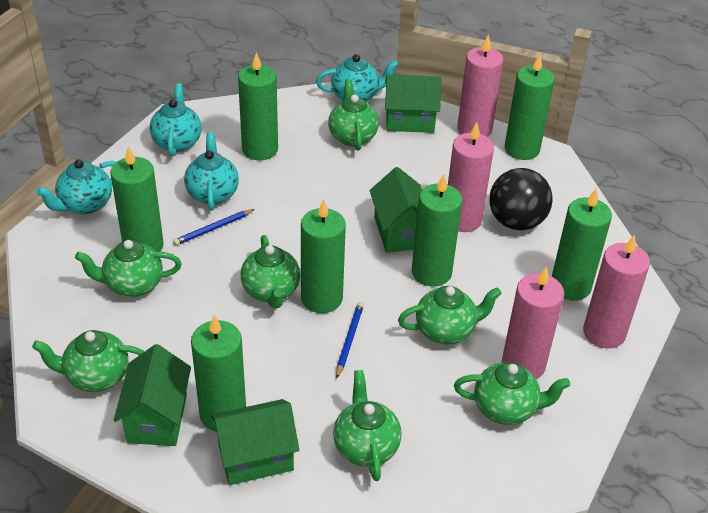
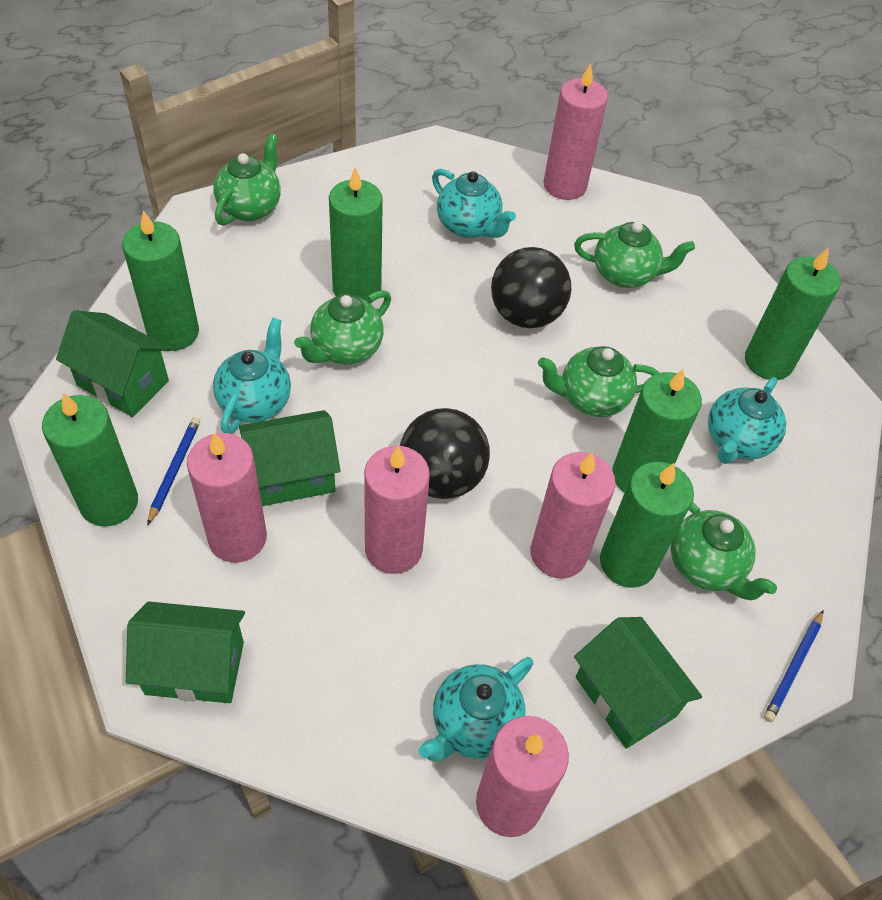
black ball: 1 -> 2
green candle: 7 -> 6
green teapot: 7 -> 5
pink candle: 4 -> 5

